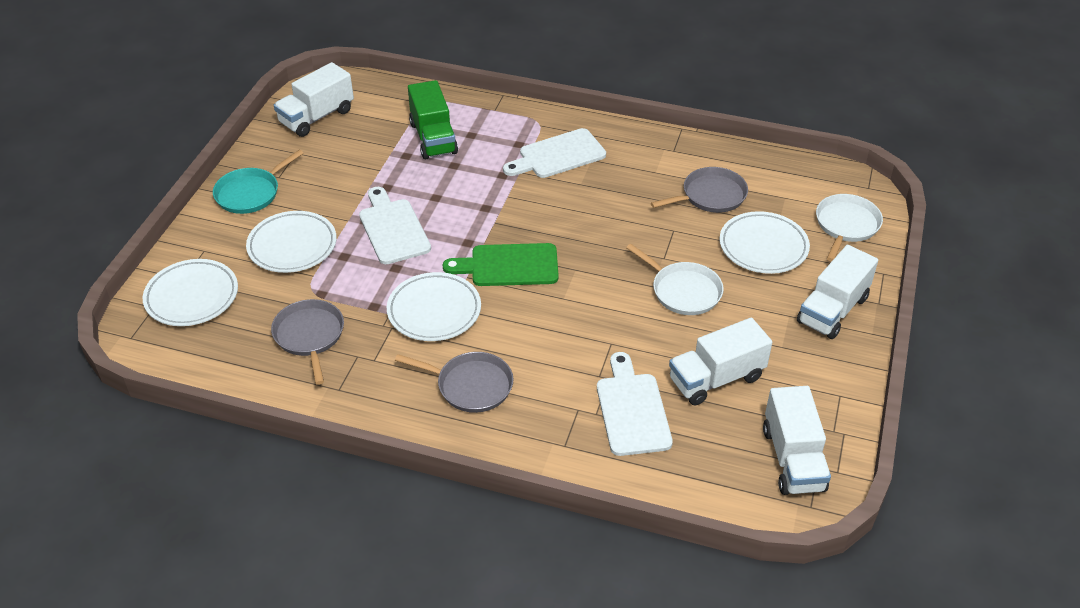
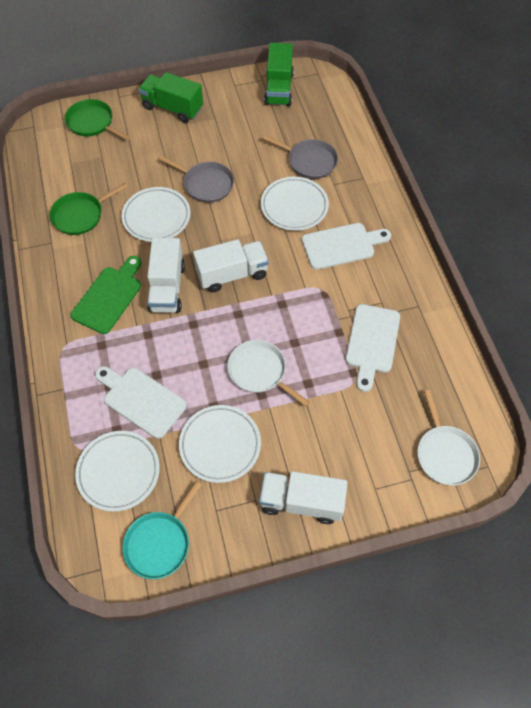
green pan: 0 -> 2
green truck: 1 -> 2
grey pan: 3 -> 2
white truck: 4 -> 3

